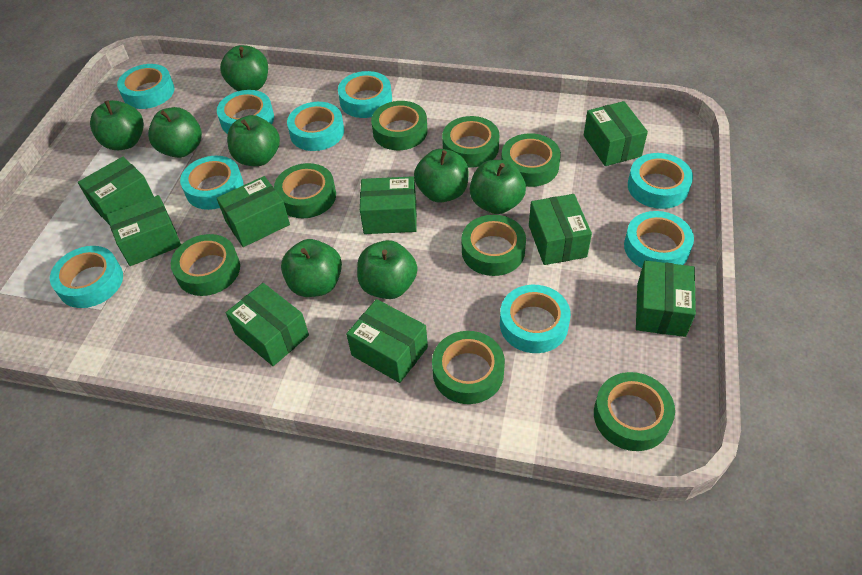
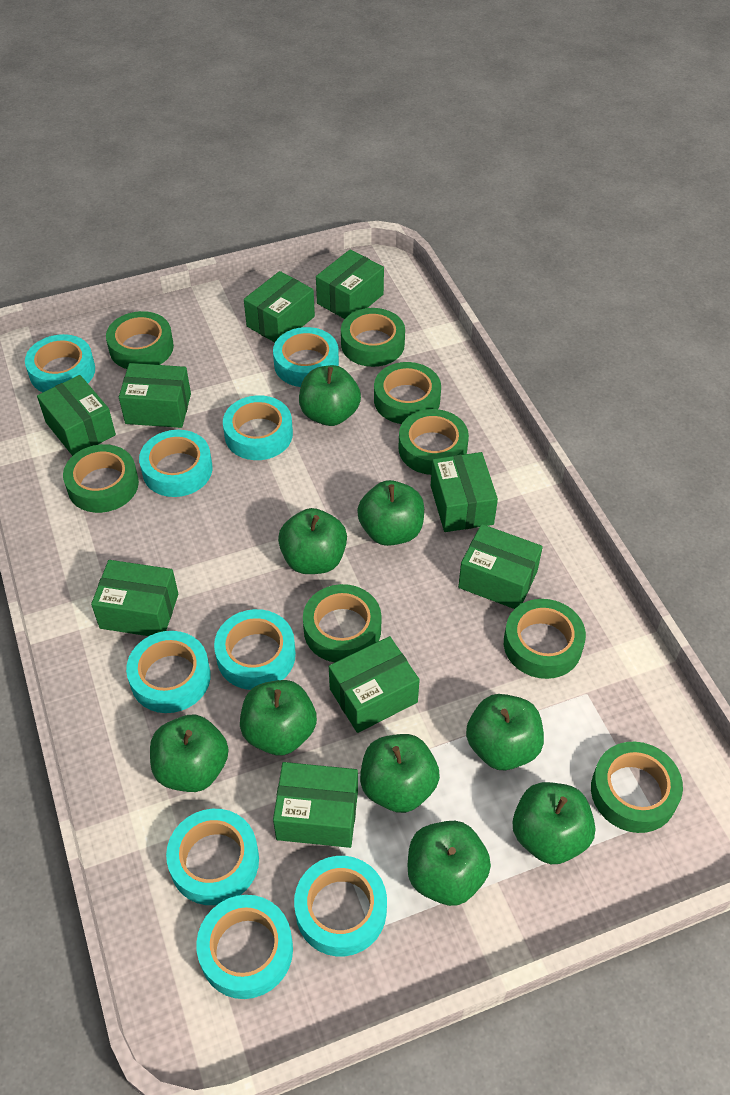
green apple: 8 -> 9

